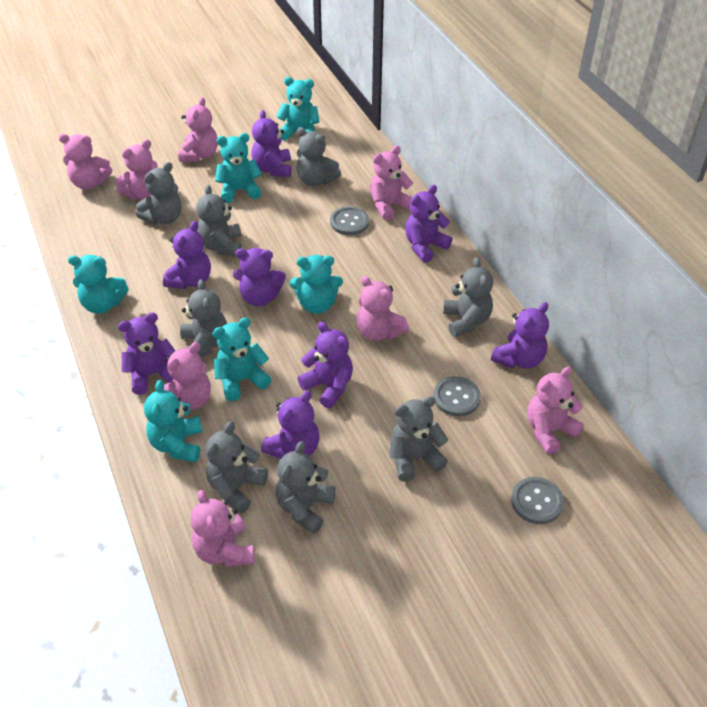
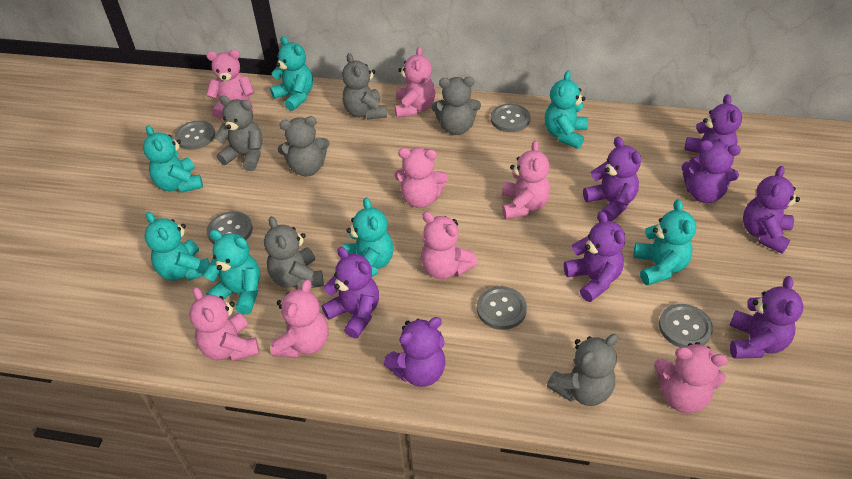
grey button: 3 -> 5
grey teddy bear: 8 -> 6
turquoise teddy bear: 6 -> 7

